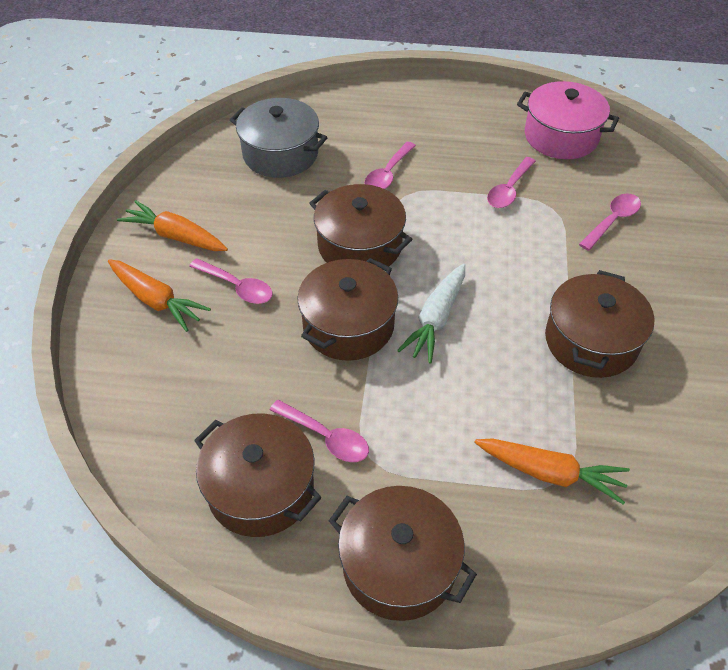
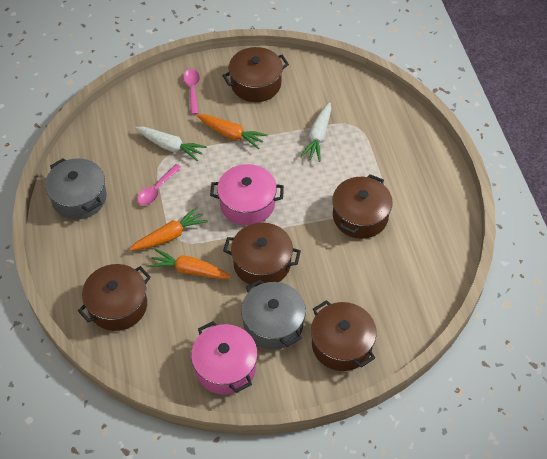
grey pot: 1 -> 2
pink pot: 1 -> 2
pink spoon: 5 -> 2
white carrot: 1 -> 2

